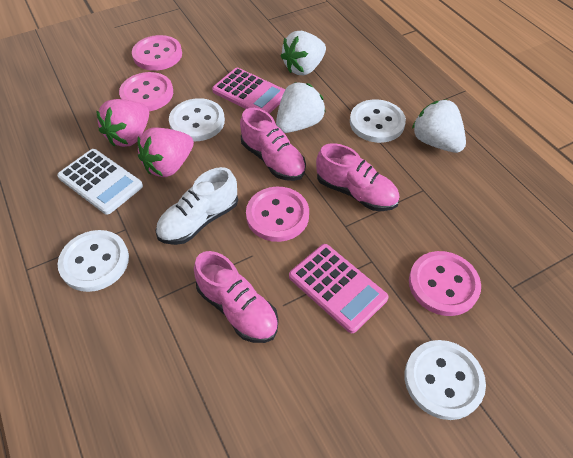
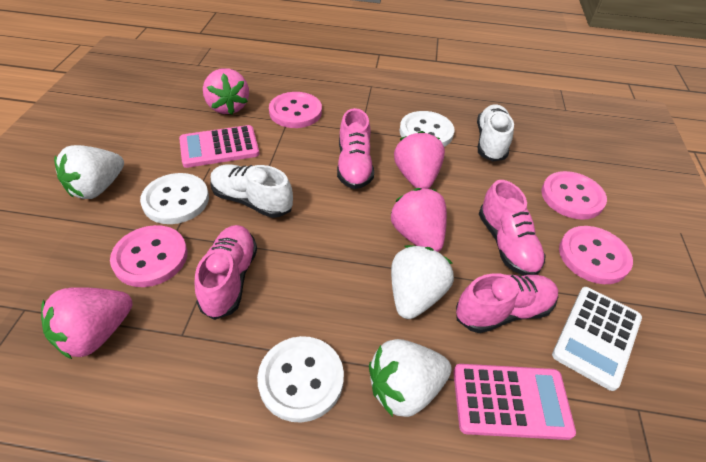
pink shoe: 3 -> 4
pink strawberry: 2 -> 4
white button: 4 -> 3
white shoe: 1 -> 2

